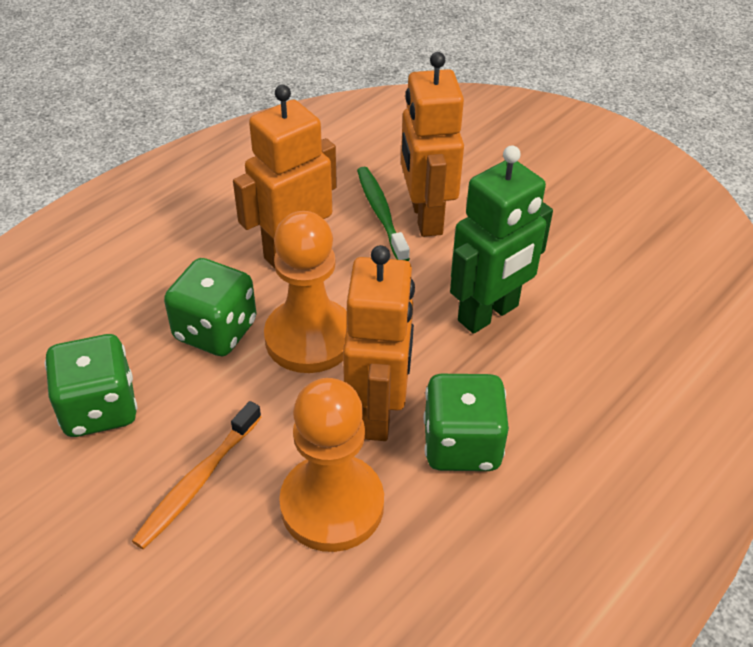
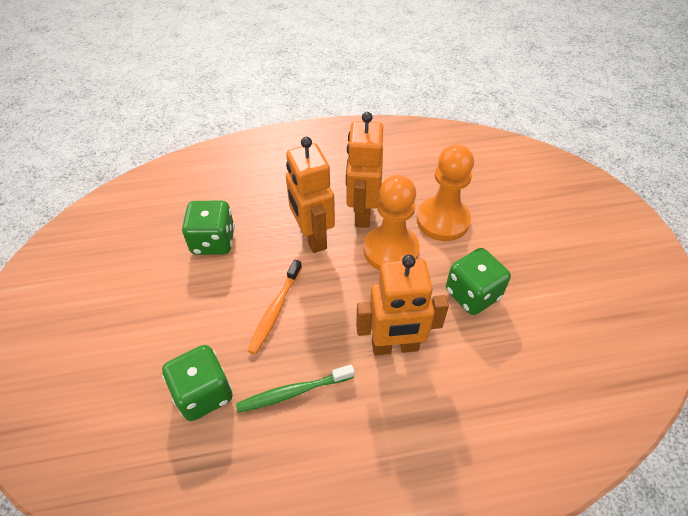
green robot: 1 -> 0

